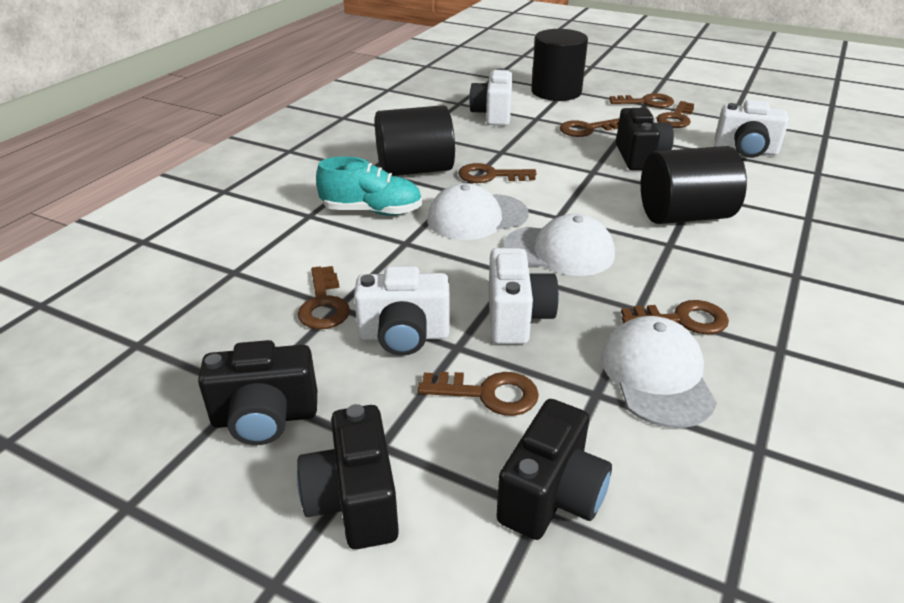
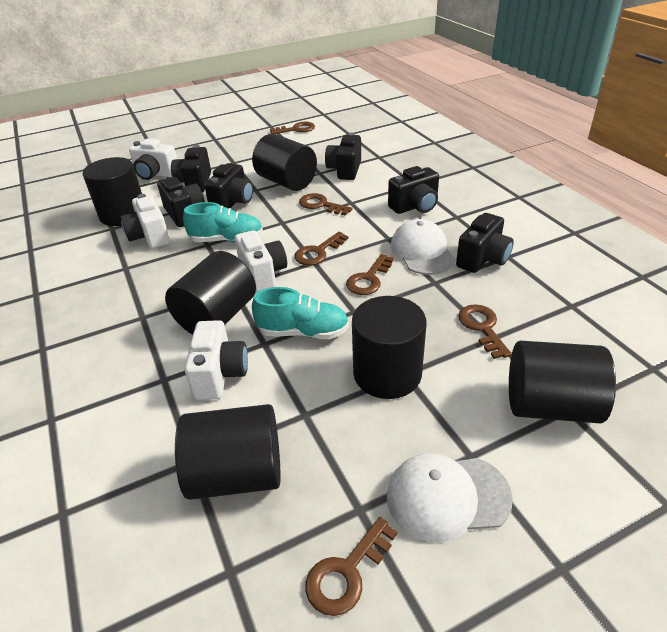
black camera: 4 -> 6
black cylinder: 3 -> 6
brown key: 7 -> 6
turquoise shoe: 1 -> 2
white cap: 3 -> 2

